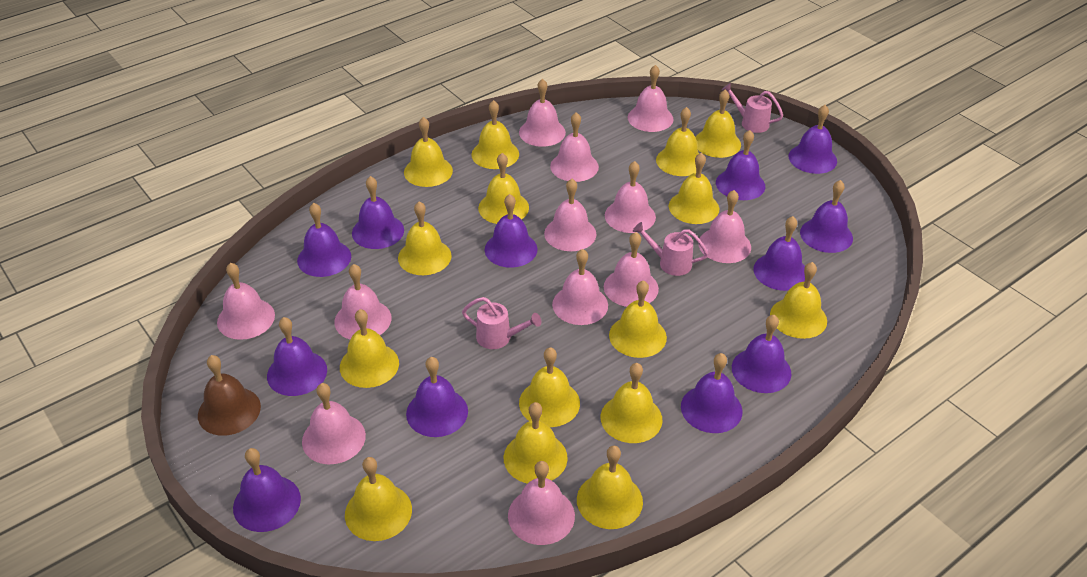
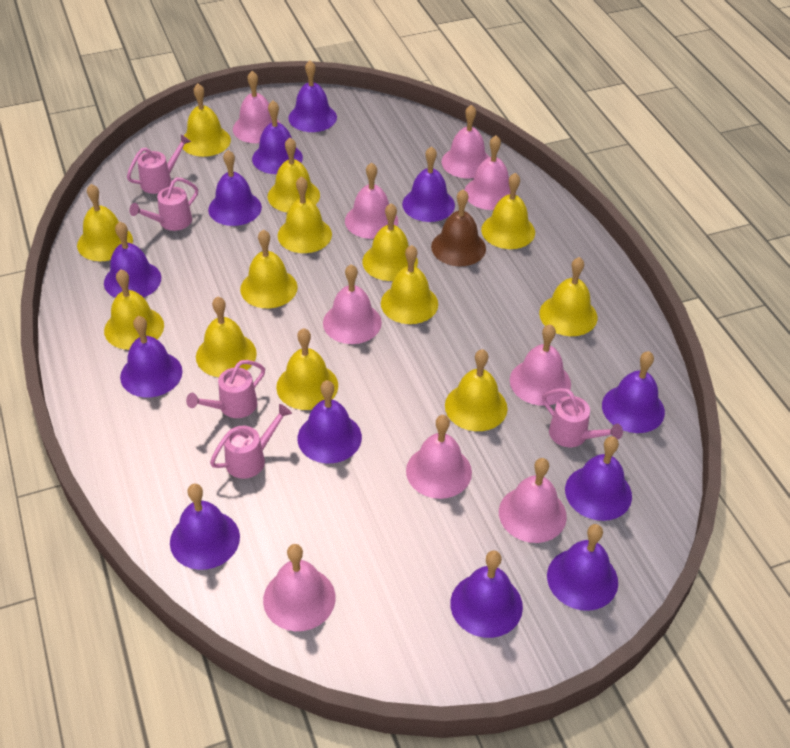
pink bell: 12 -> 9
pink watering can: 3 -> 5
yellow bell: 15 -> 13

